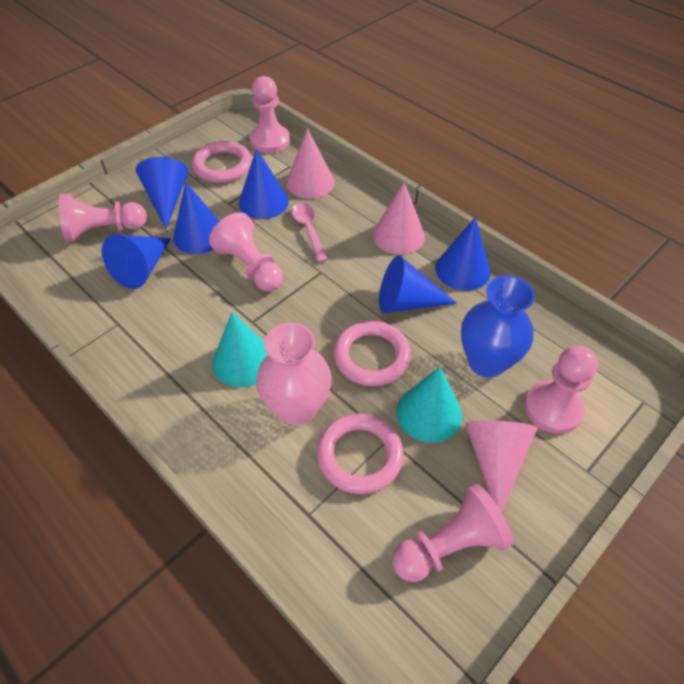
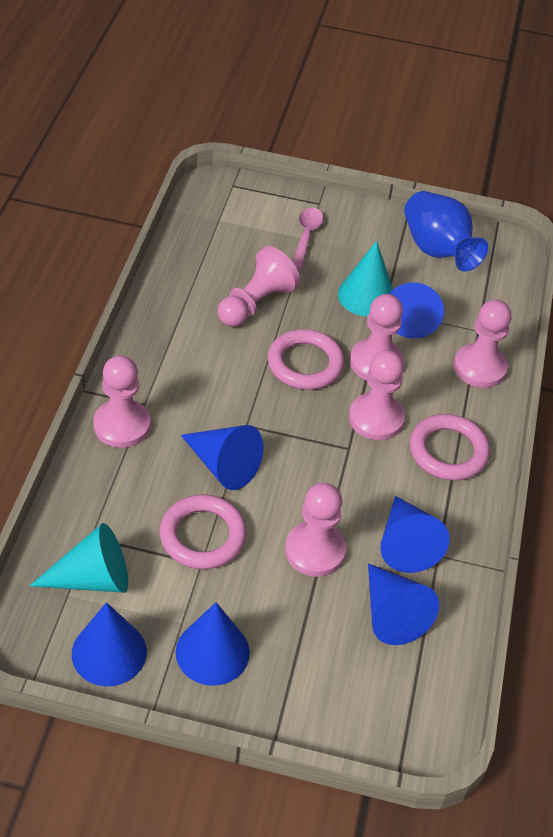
pink cone: 3 -> 0
pink pawn: 5 -> 6
pink vase: 1 -> 0

